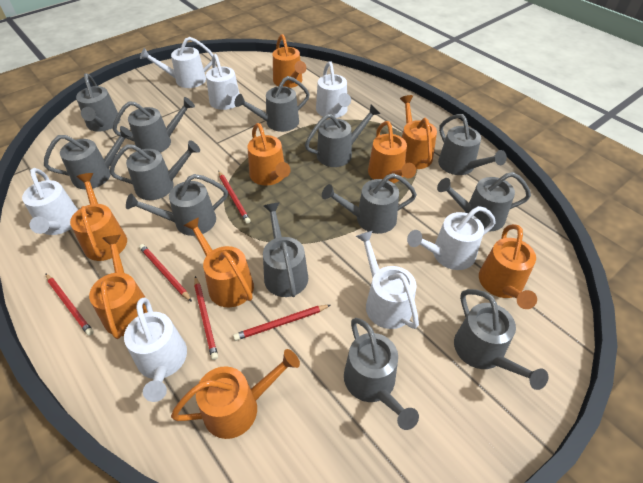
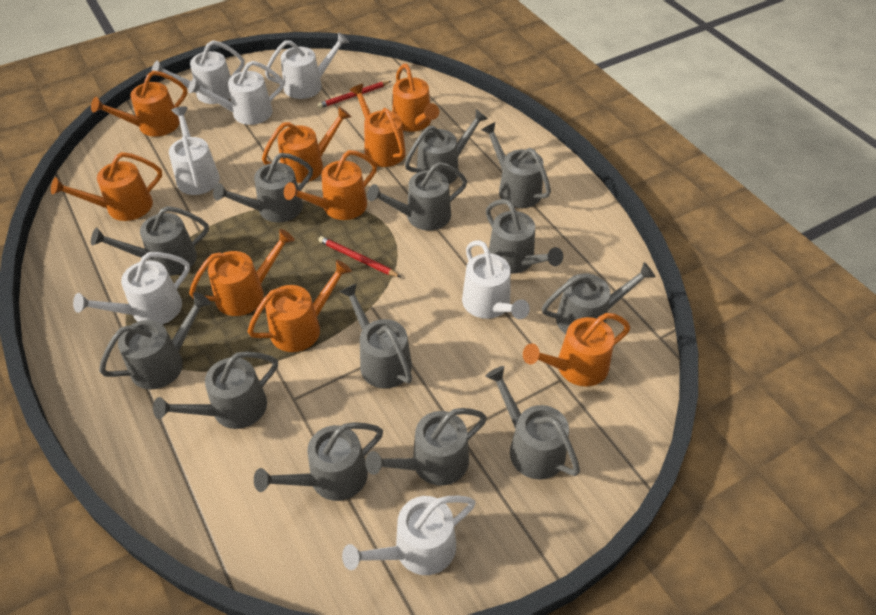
red pencil: 5 -> 2

